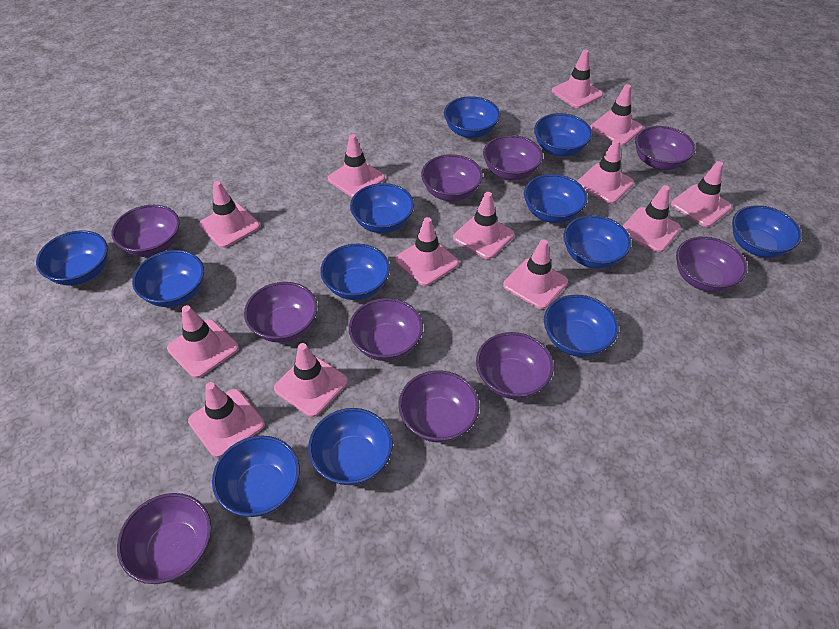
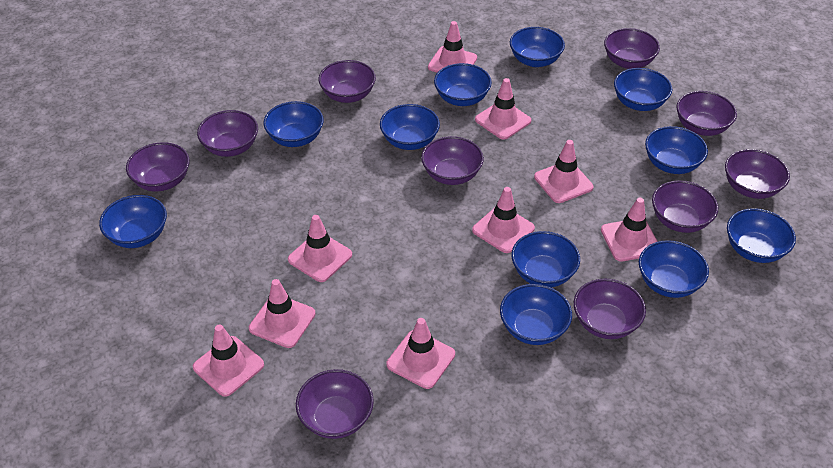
blue bowl: 12 -> 11
pink traffic cone: 13 -> 9

